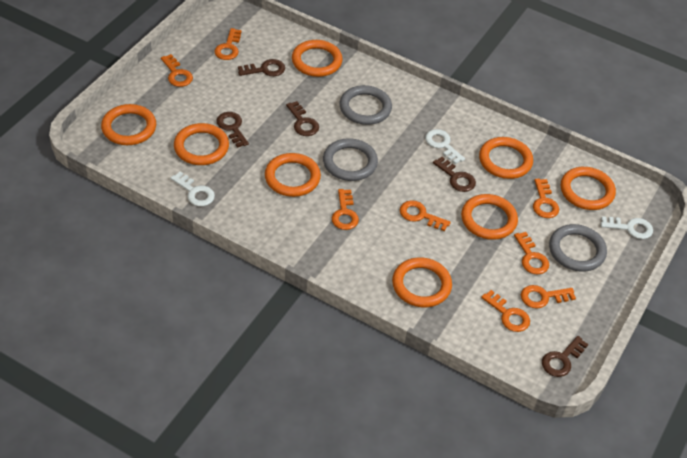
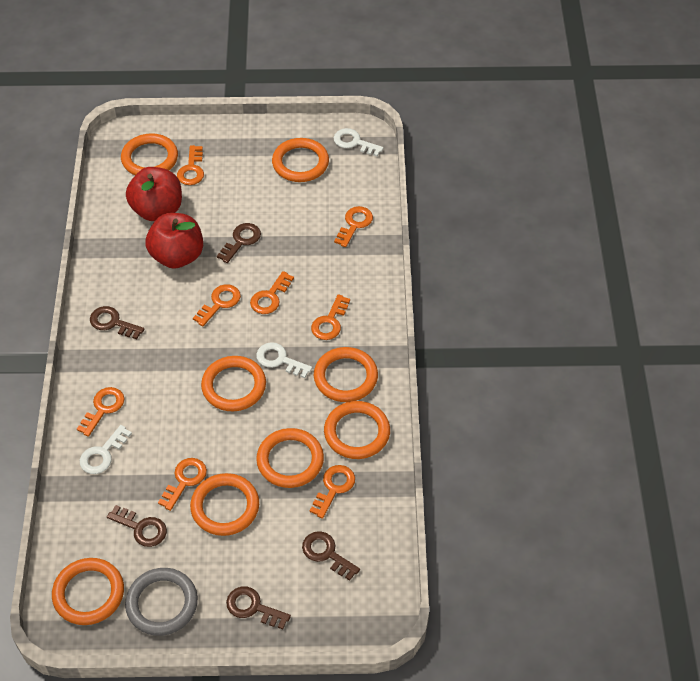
grey ring: 3 -> 1
red apple: 0 -> 2

